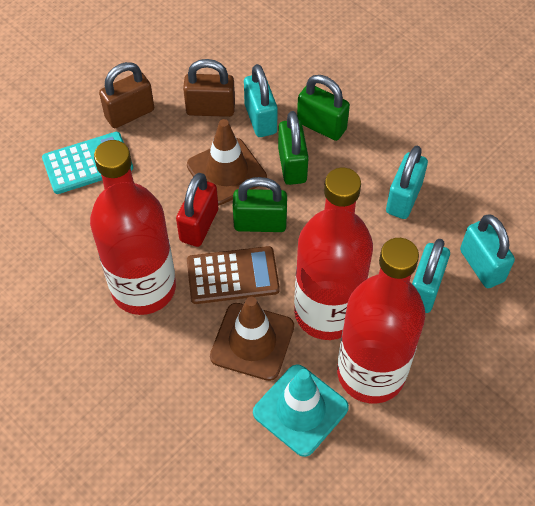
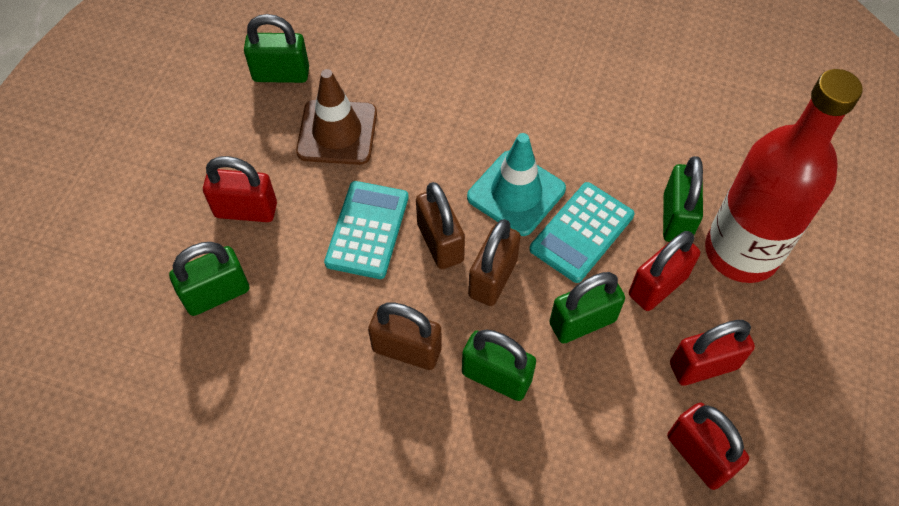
brown calculator: 1 -> 0
brown padlock: 2 -> 3
brown traffic cone: 2 -> 1
green padlock: 3 -> 5
red bottle: 3 -> 1
red padlock: 1 -> 4
turquoise calculator: 1 -> 2
turquoise padlock: 4 -> 0

